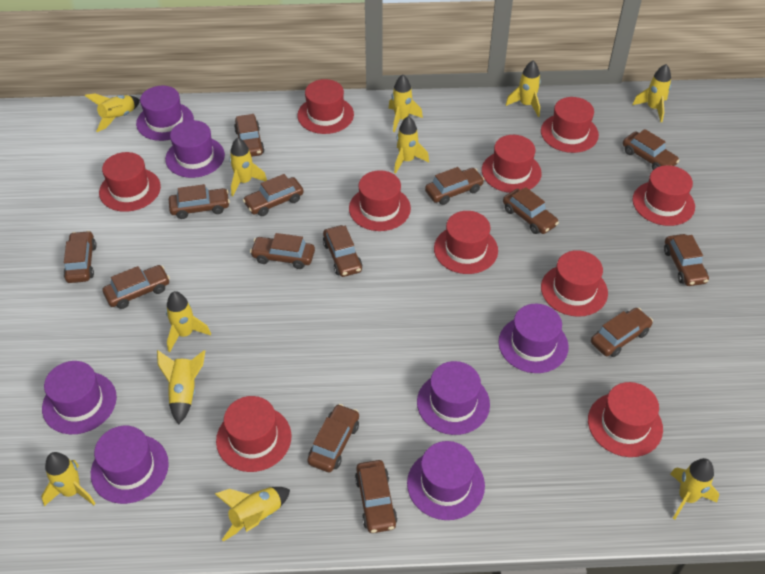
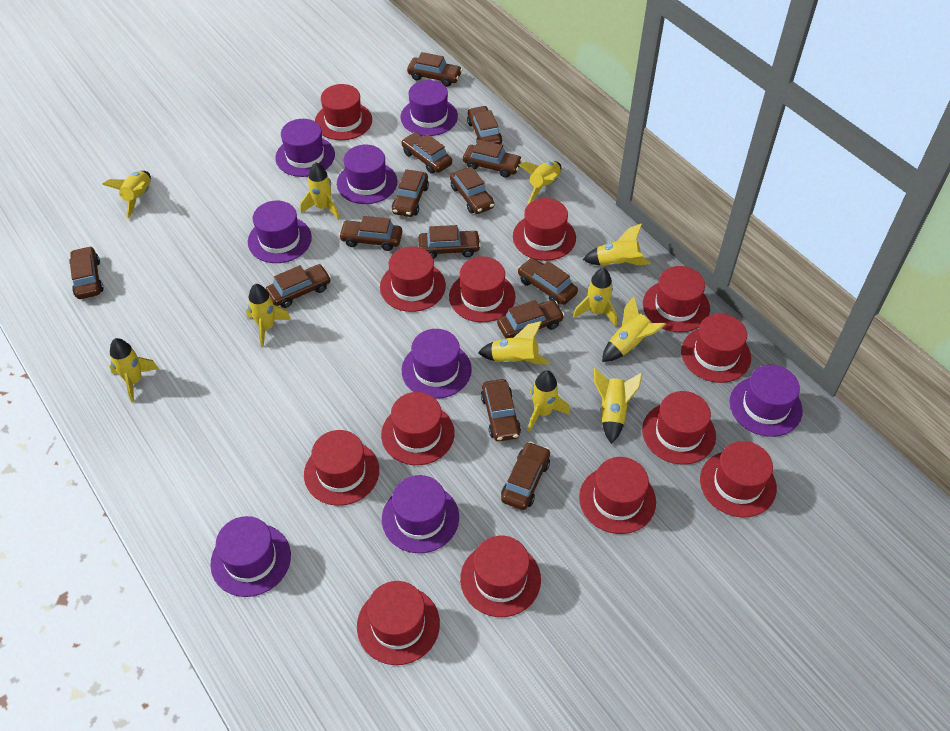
purple hat: 7 -> 8
red hat: 10 -> 13

